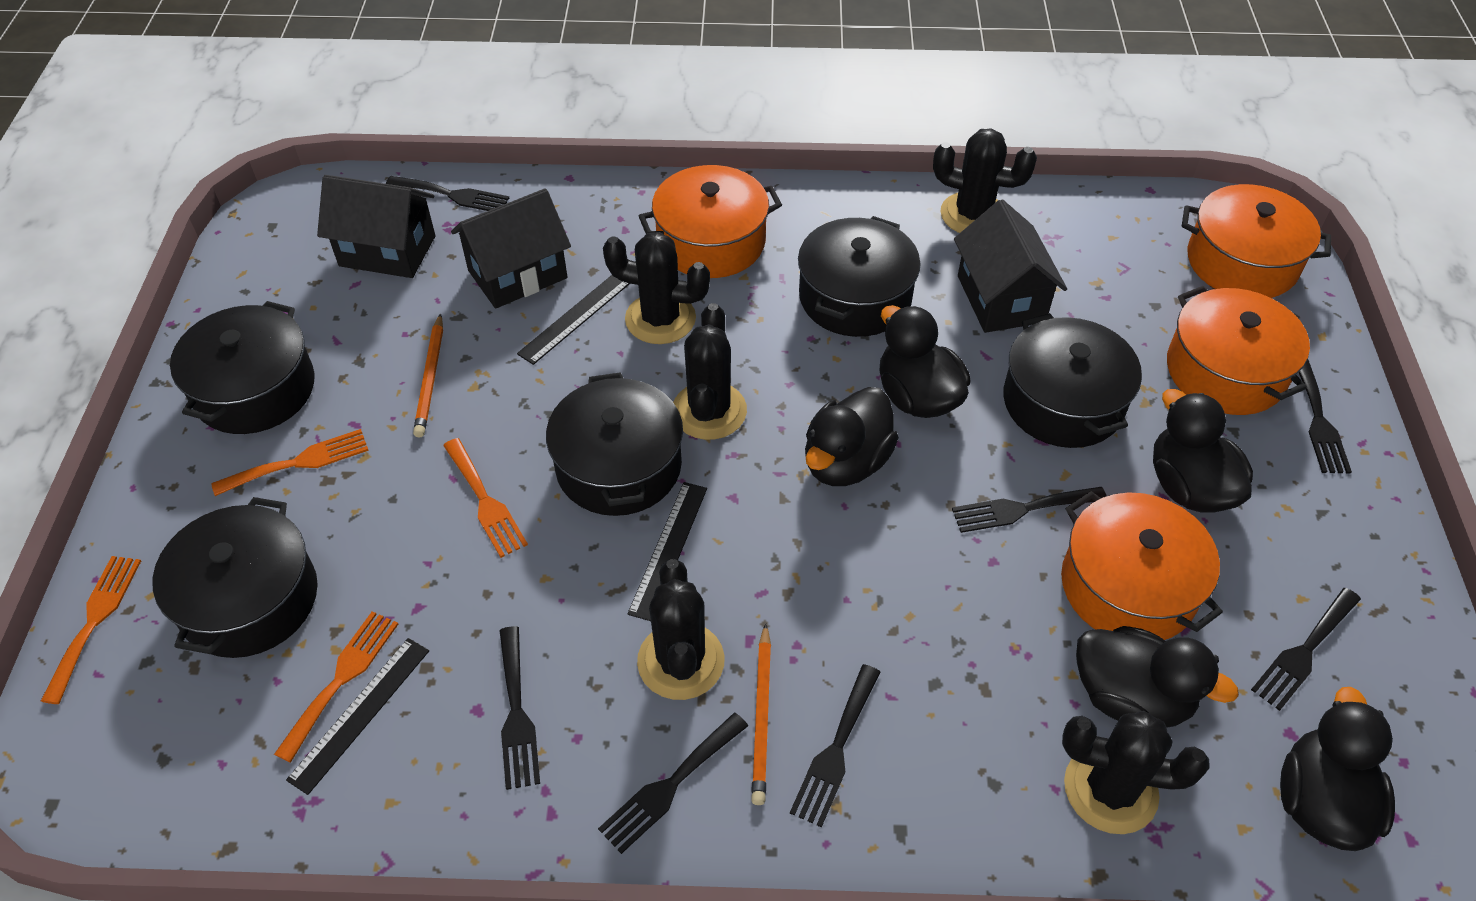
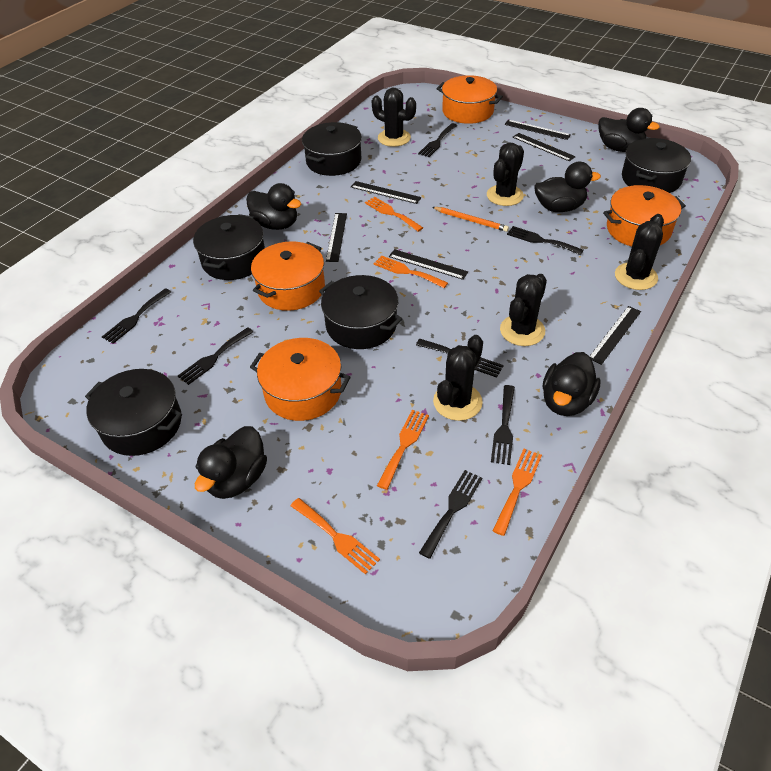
black house: 3 -> 0
black ruler: 3 -> 6
orange fork: 4 -> 5
orange pencil: 2 -> 1

